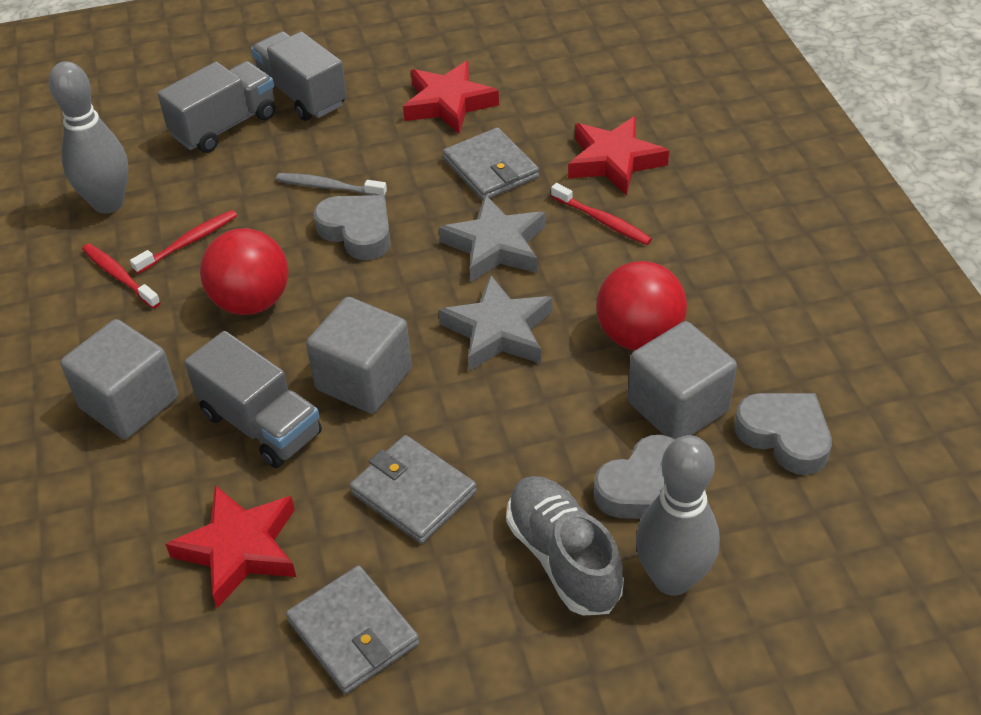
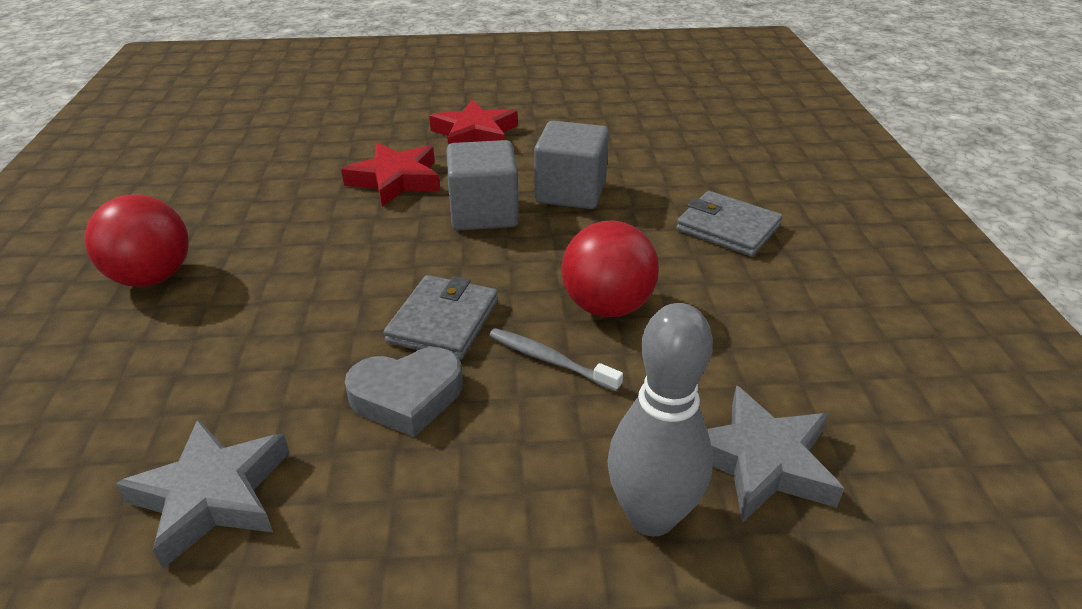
grey bowling pin: 2 -> 1
grey cube: 3 -> 2
grey heart: 3 -> 1
grey shoe: 1 -> 0
grey truck: 3 -> 0
grey wallet: 3 -> 2
red star: 3 -> 2
red toothbrush: 3 -> 0

